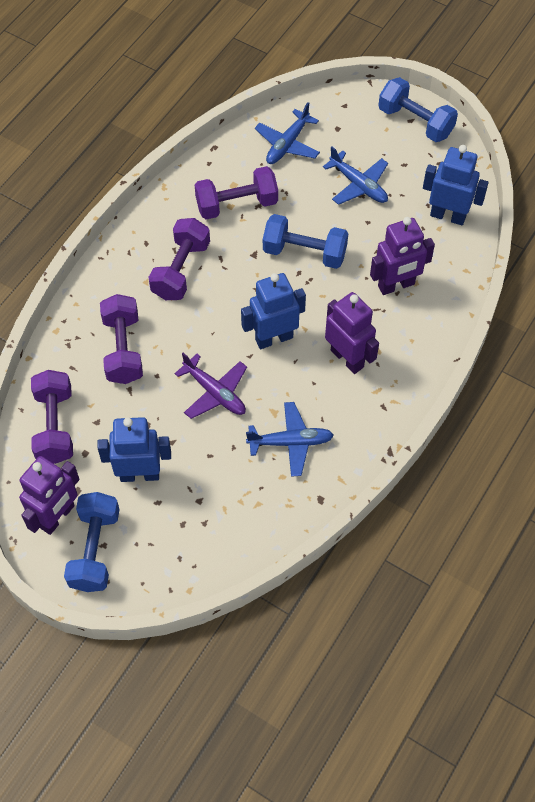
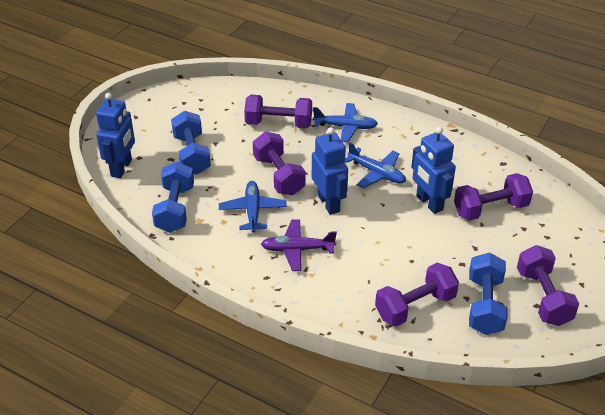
purple dumbbell: 4 -> 5
purple robot: 3 -> 0

